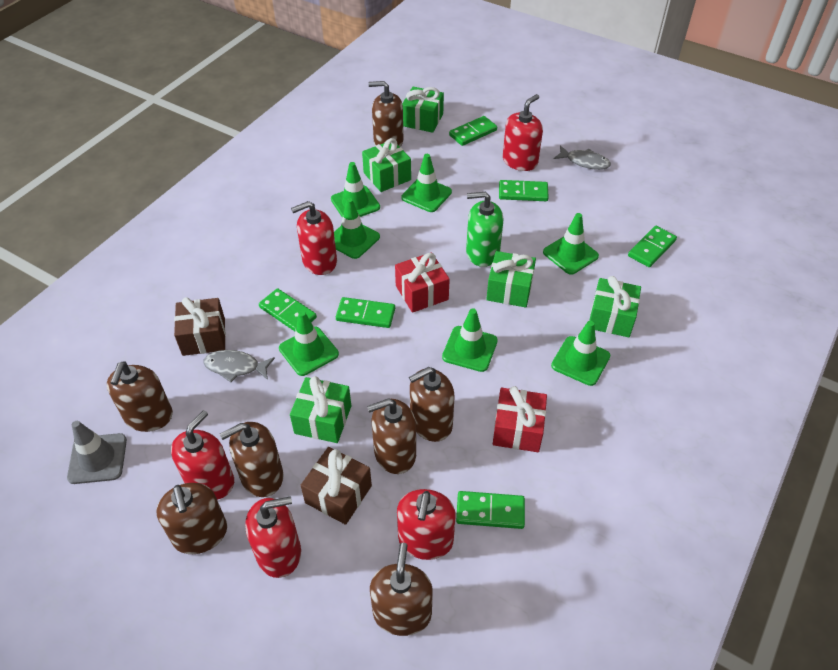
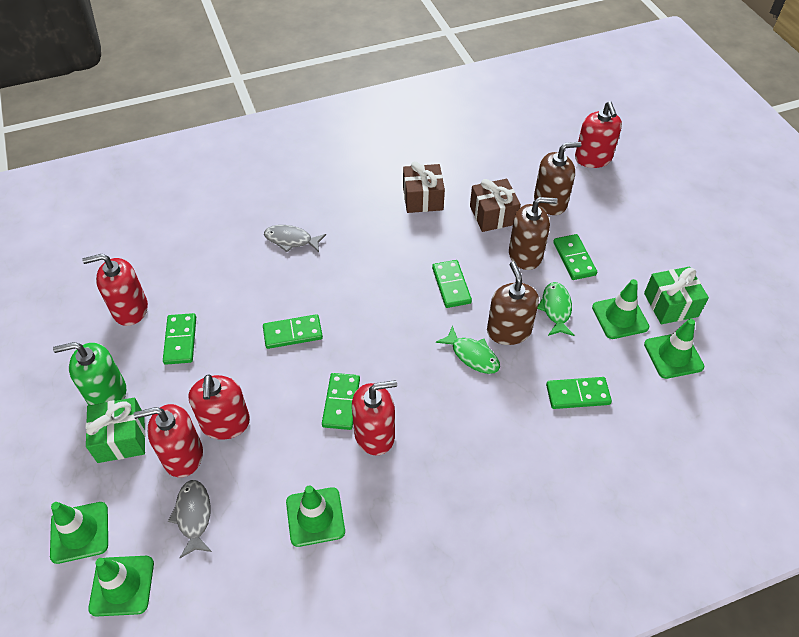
brown soap dispenser: 7 -> 3
green fish: 0 -> 2
green gift: 5 -> 2
green traffic cone: 7 -> 5
grey traffic cone: 1 -> 0
red gift: 2 -> 0

